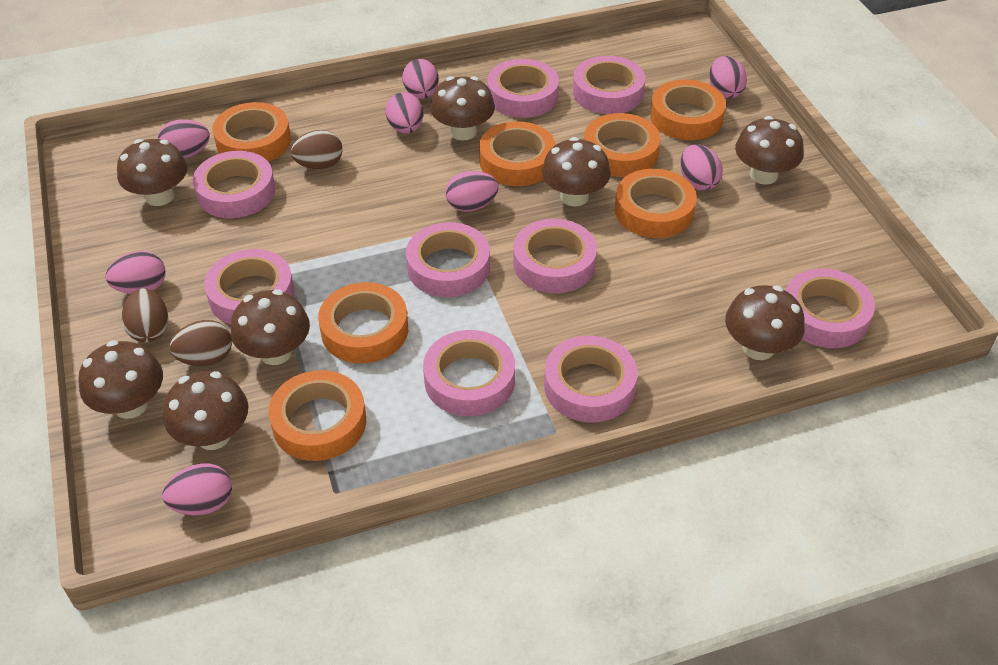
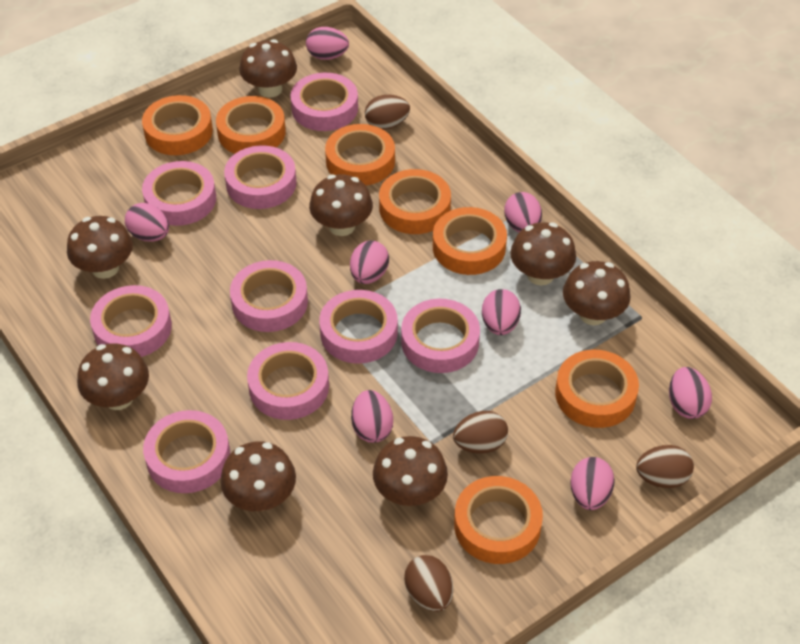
brown egg: 3 -> 4

